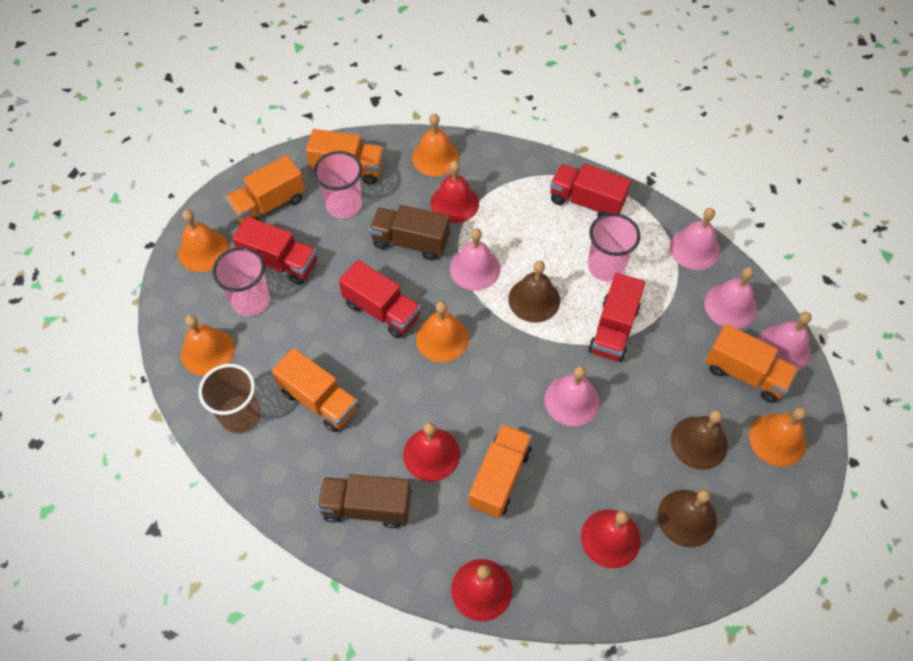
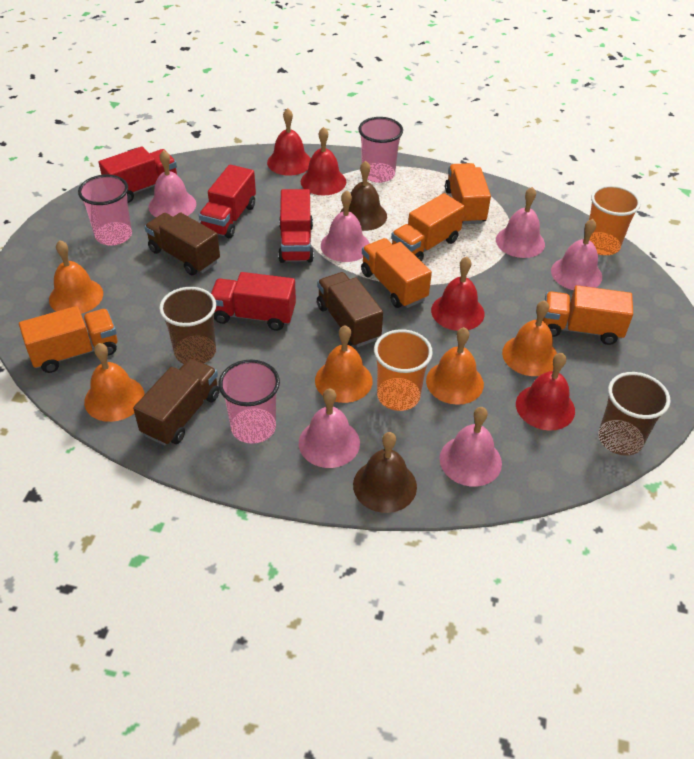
brown bell: 3 -> 2
brown cup: 1 -> 2
brown truck: 2 -> 3
orange cup: 0 -> 2
pink bell: 5 -> 6

